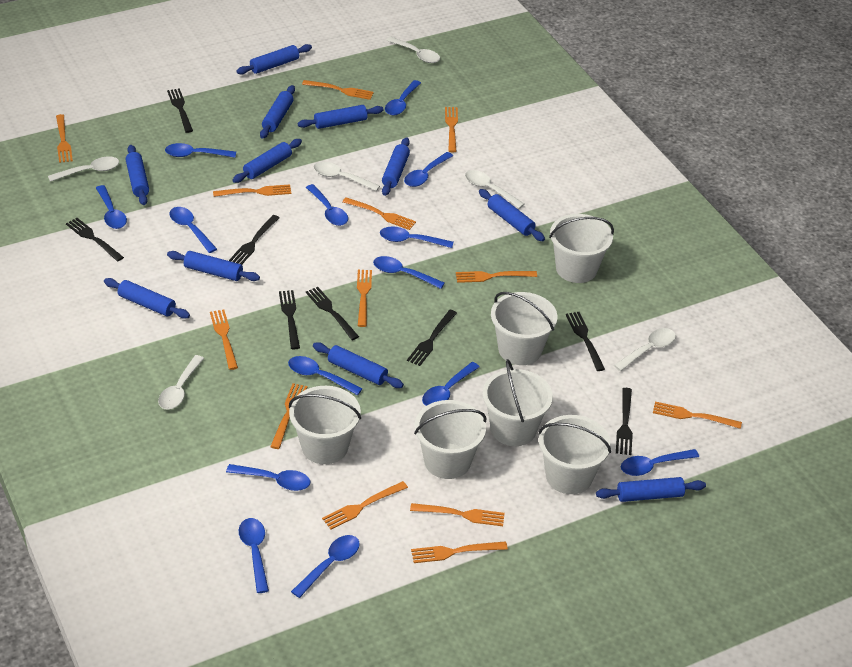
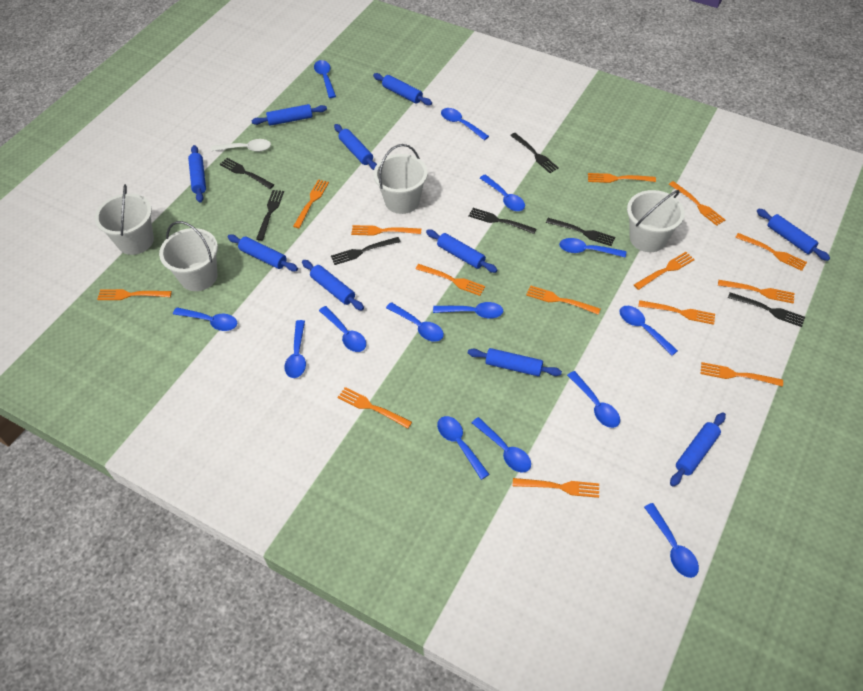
black fork: 8 -> 7
blue rolling pin: 11 -> 10
orange fork: 13 -> 14
white bucket: 6 -> 4
white spoon: 6 -> 1

